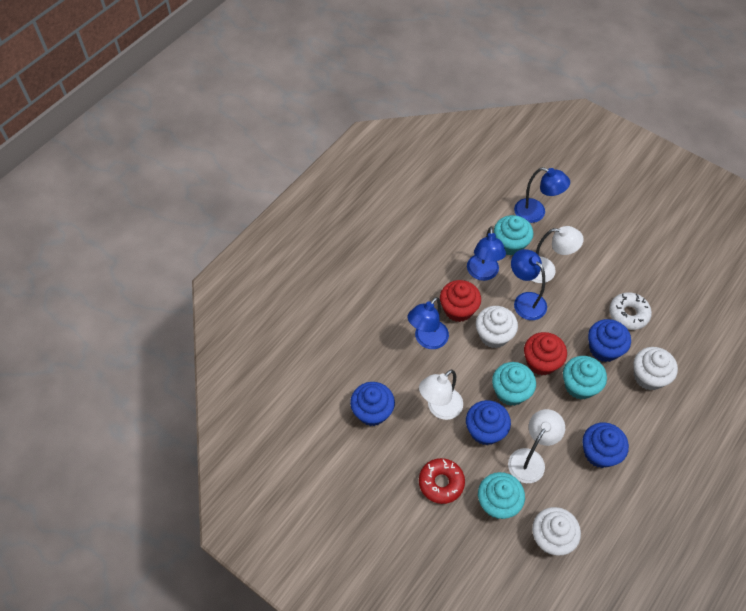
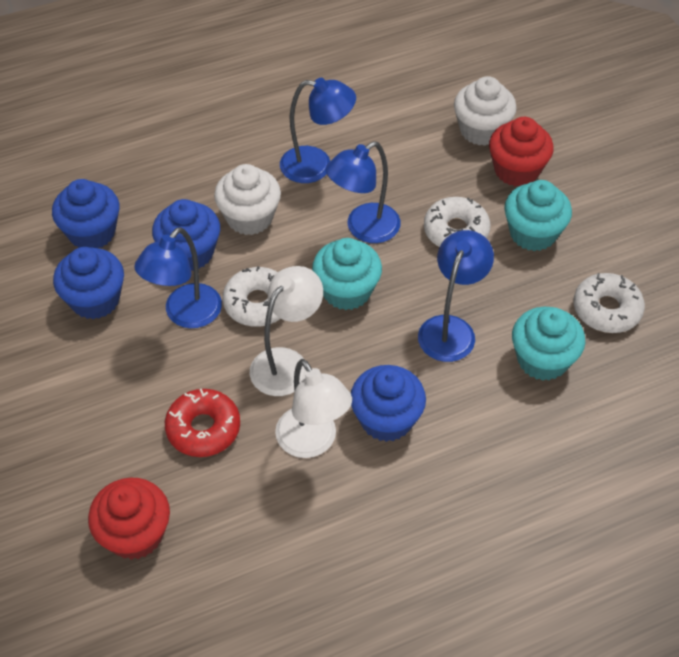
turquoise cupcake: 4 -> 3
white cupcake: 3 -> 2
white donut: 1 -> 3
white lamp: 3 -> 2

